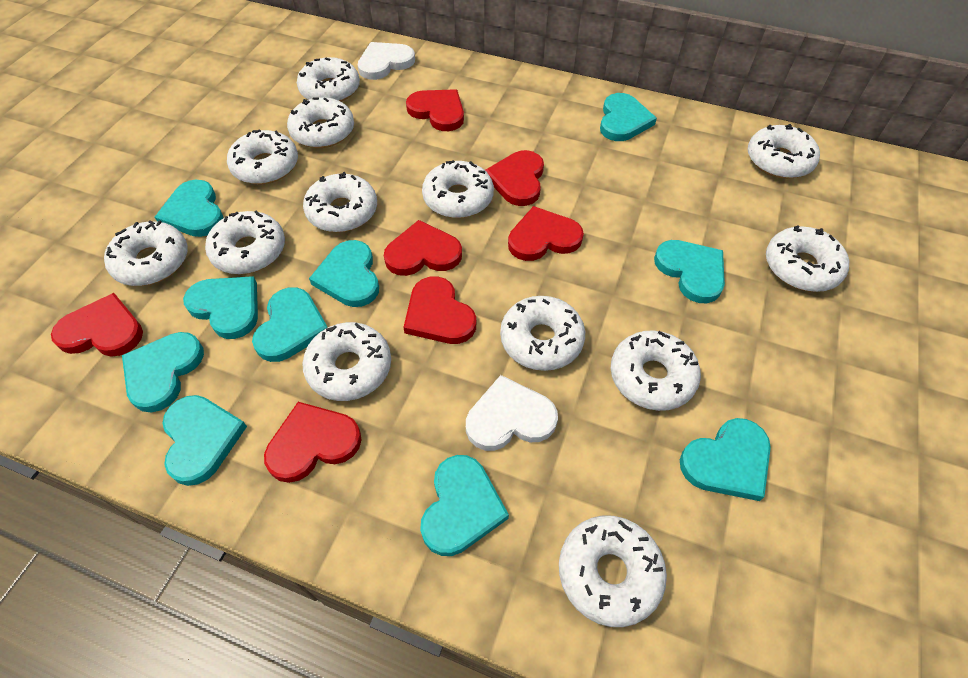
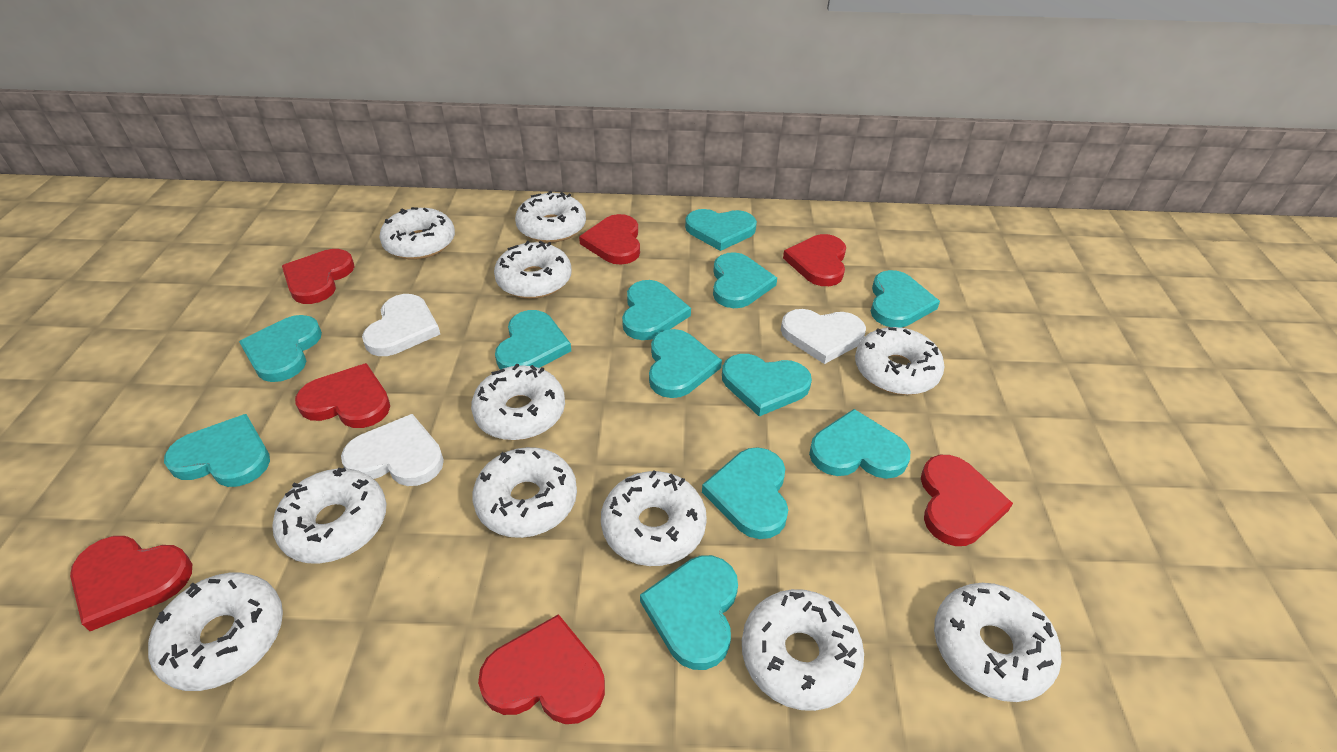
turquoise heart: 10 -> 12
white donut: 13 -> 11
white heart: 2 -> 3

